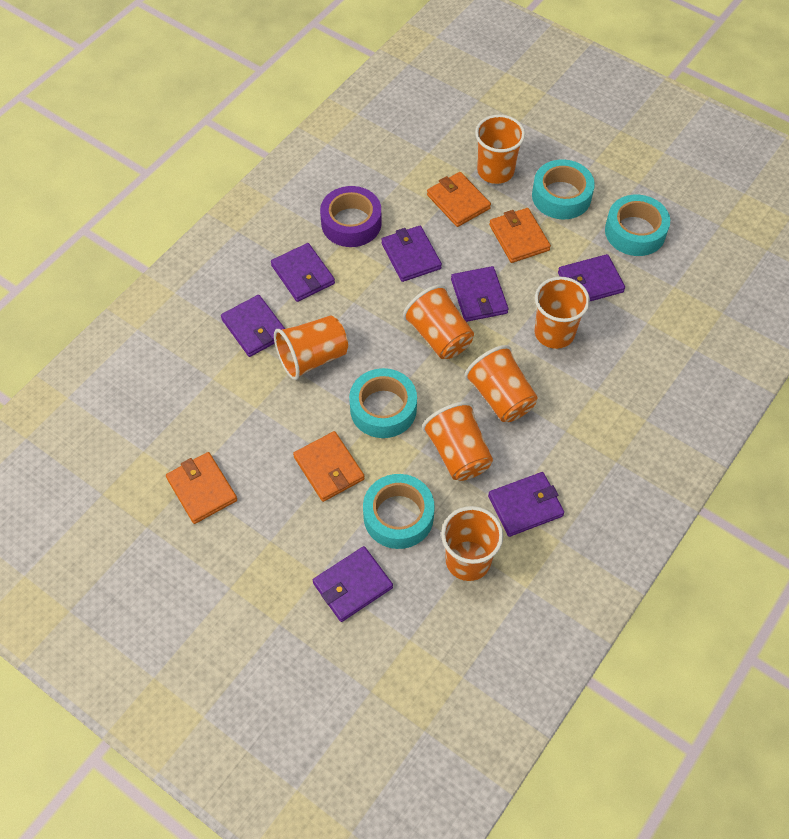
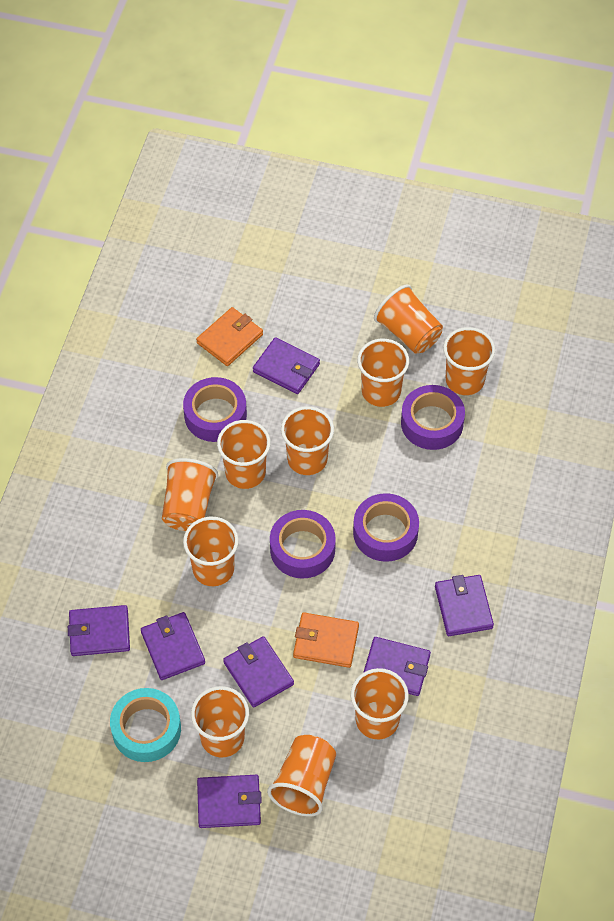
orange cup: 7 -> 10
orange wallet: 4 -> 2
purple tape: 1 -> 4
turquoise tape: 4 -> 1

